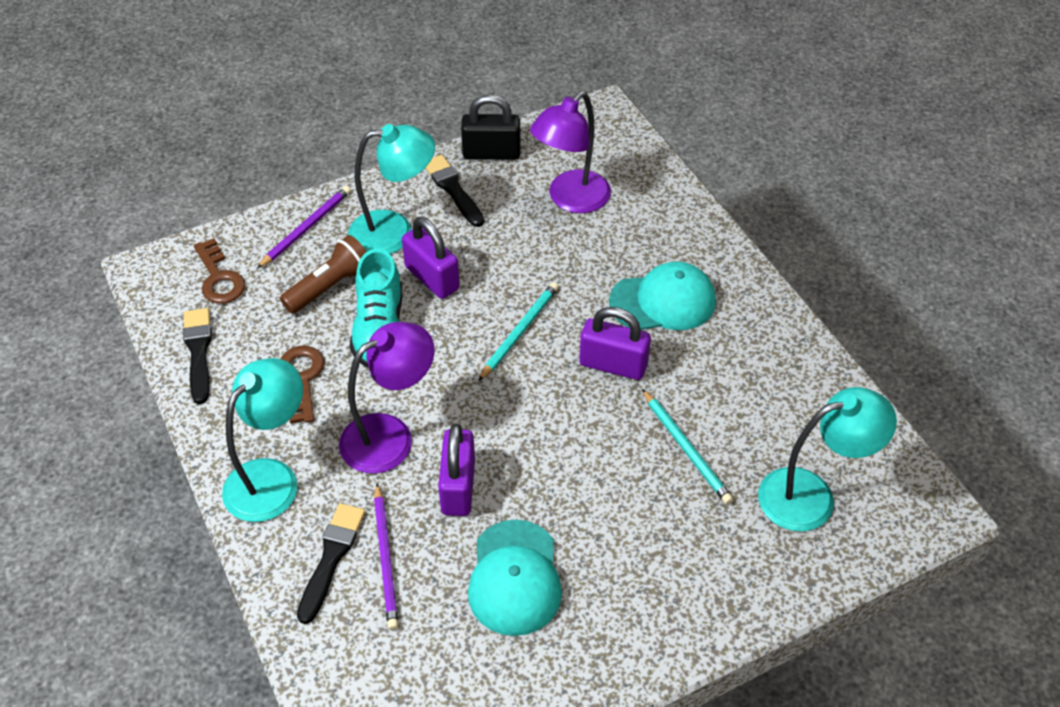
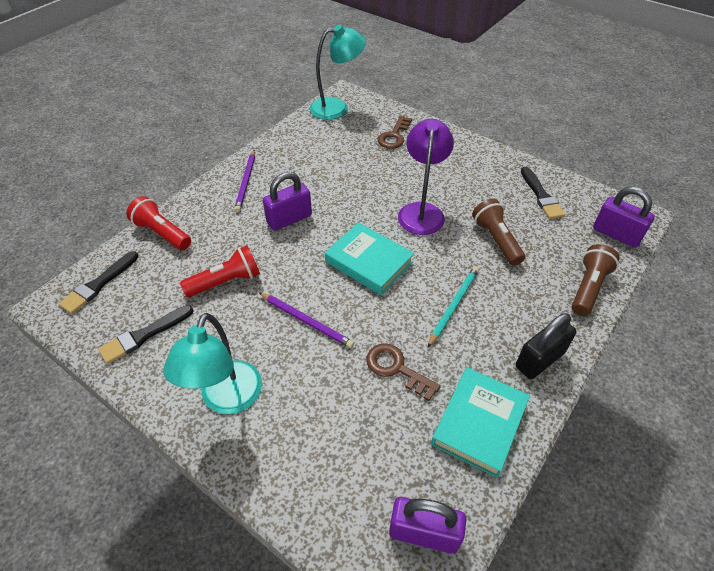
brown flashlight: 1 -> 2
purple lamp: 2 -> 1
red flashlight: 0 -> 2
turquoise book: 0 -> 2
turquoise cap: 2 -> 0
turquoise lamp: 3 -> 2
turquoise pencil: 2 -> 1
turquoise shoe: 1 -> 0

